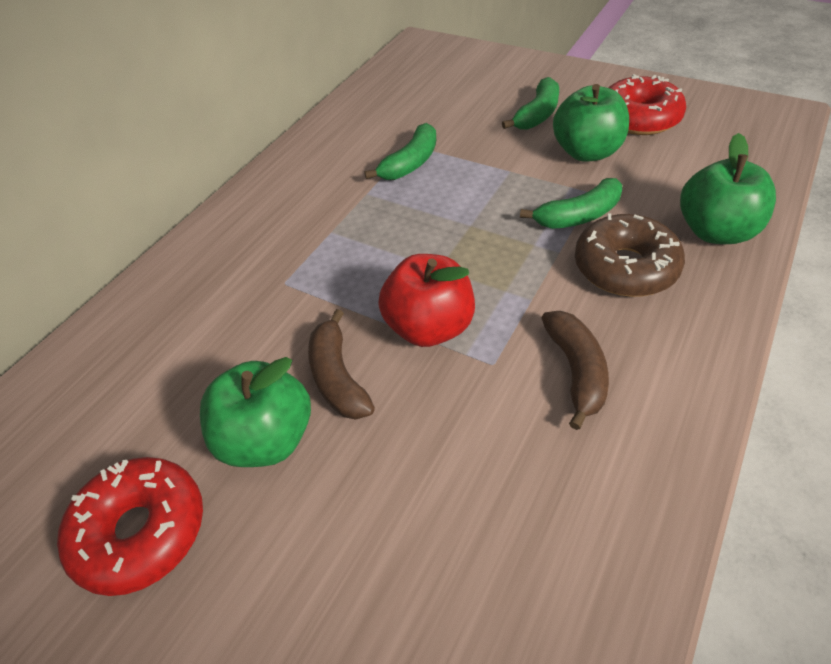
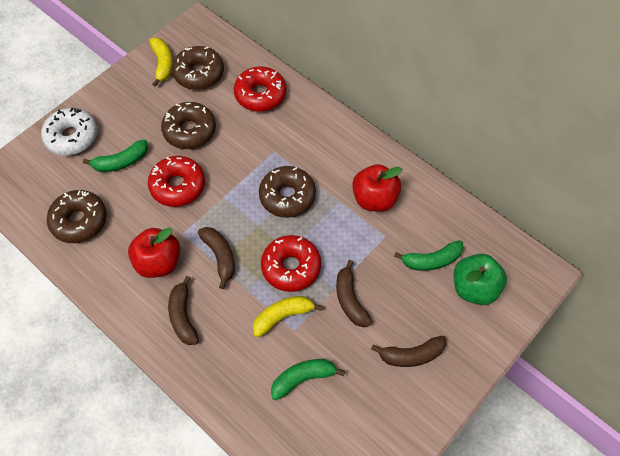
brown banana: 2 -> 4
brown donut: 1 -> 4
green apple: 3 -> 1
red apple: 1 -> 2
red donut: 2 -> 3
white donut: 0 -> 1
yellow banana: 0 -> 2

